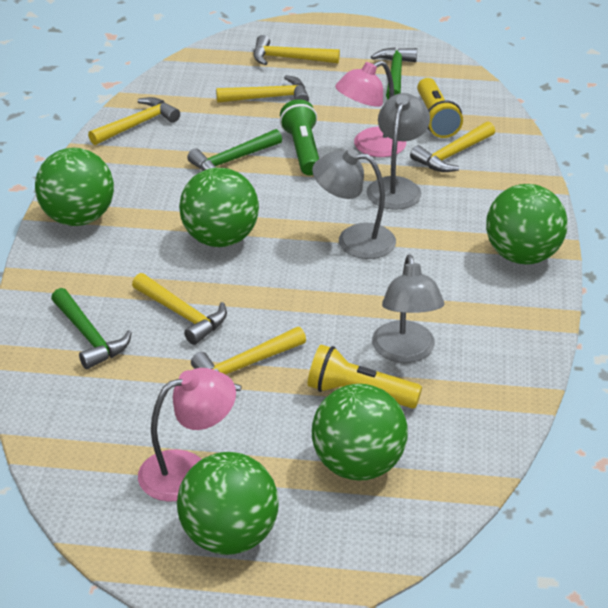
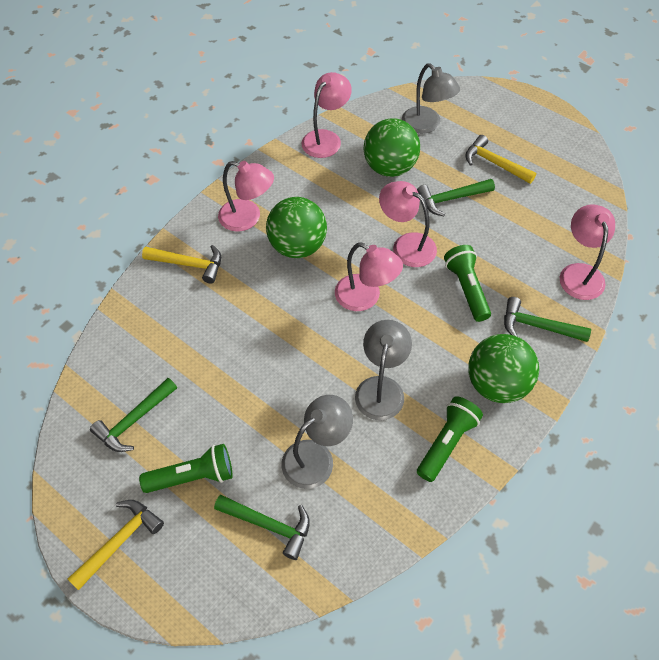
green ball: 5 -> 3
green flashlight: 1 -> 3
green hammer: 3 -> 4
pink lamp: 2 -> 5
yellow flashlight: 2 -> 0
yellow hammer: 6 -> 3

